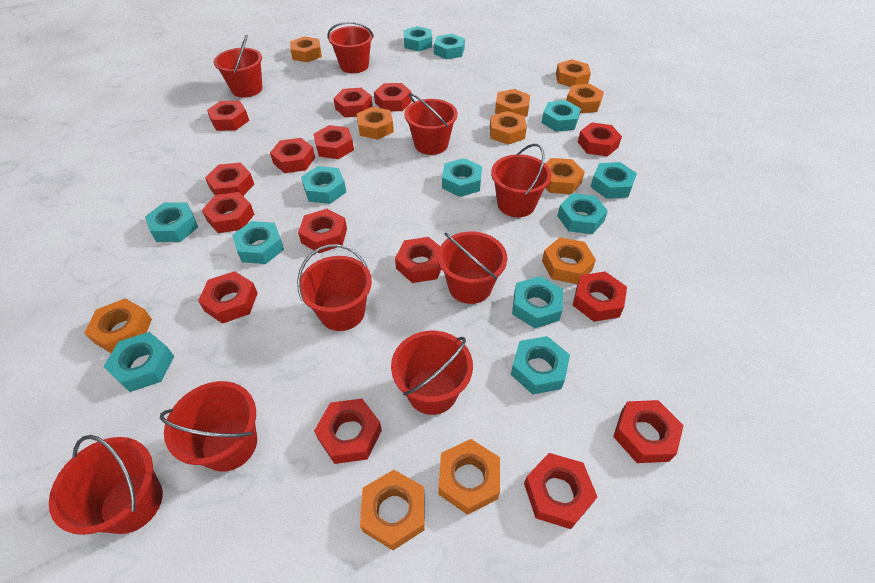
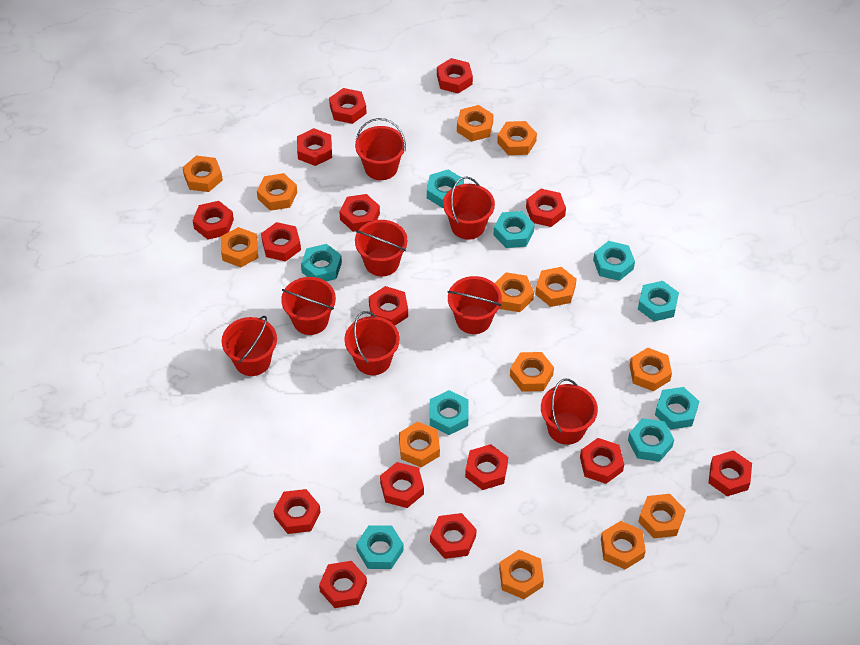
orange nut: 11 -> 13
red bucket: 9 -> 8
turquoise nut: 12 -> 9

